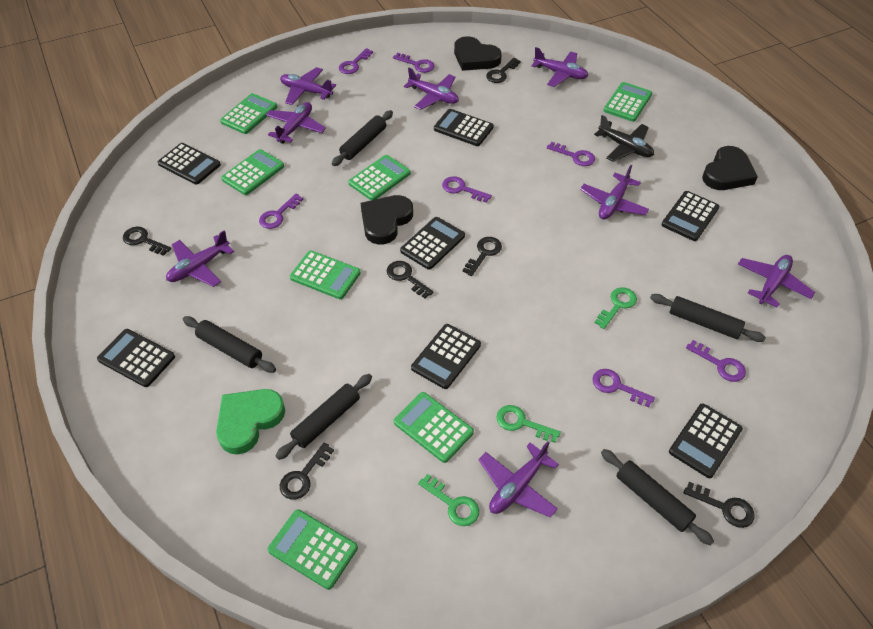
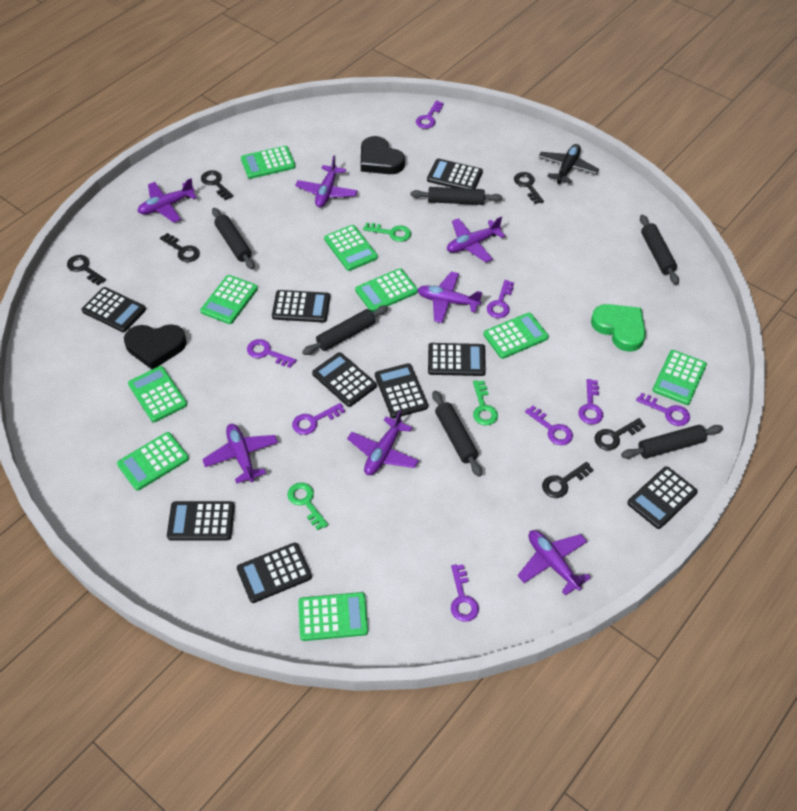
black calculator: 7 -> 9
black heart: 3 -> 2
black rolling pin: 5 -> 6
green calculator: 7 -> 9
purple key: 7 -> 8
purple plane: 8 -> 7

